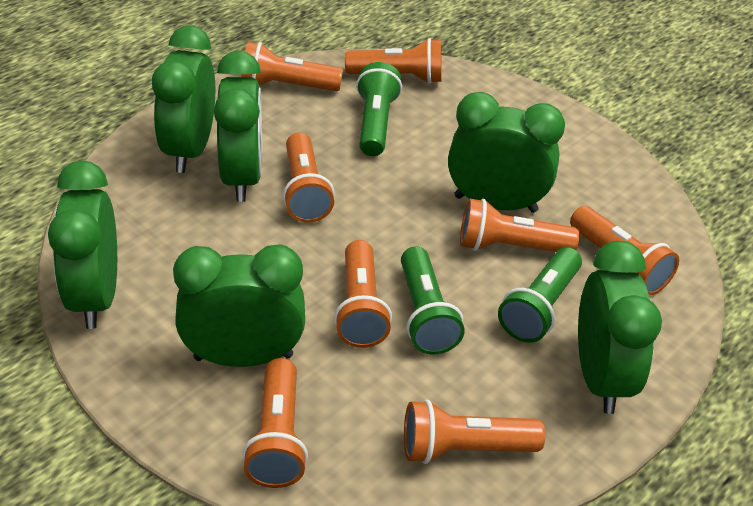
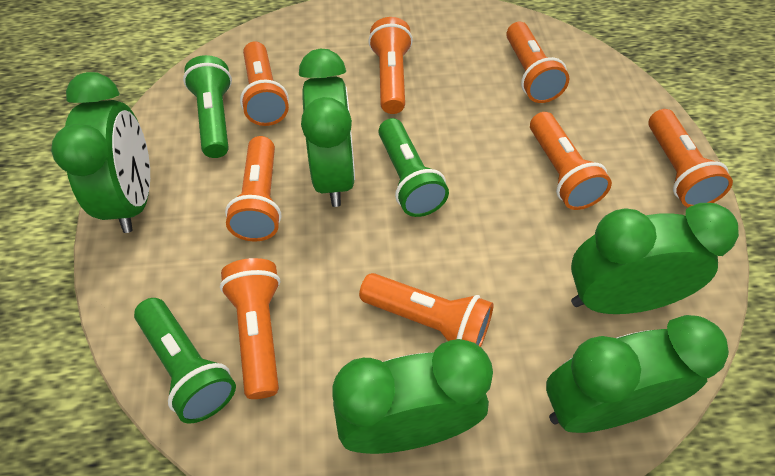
green clock: 6 -> 5

